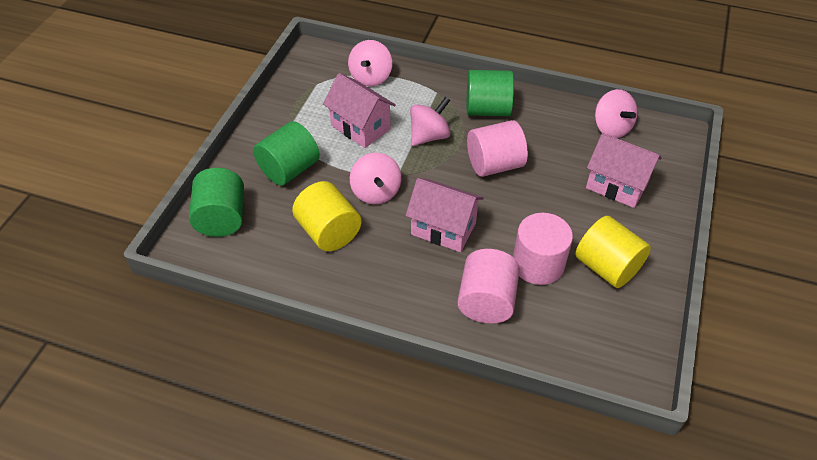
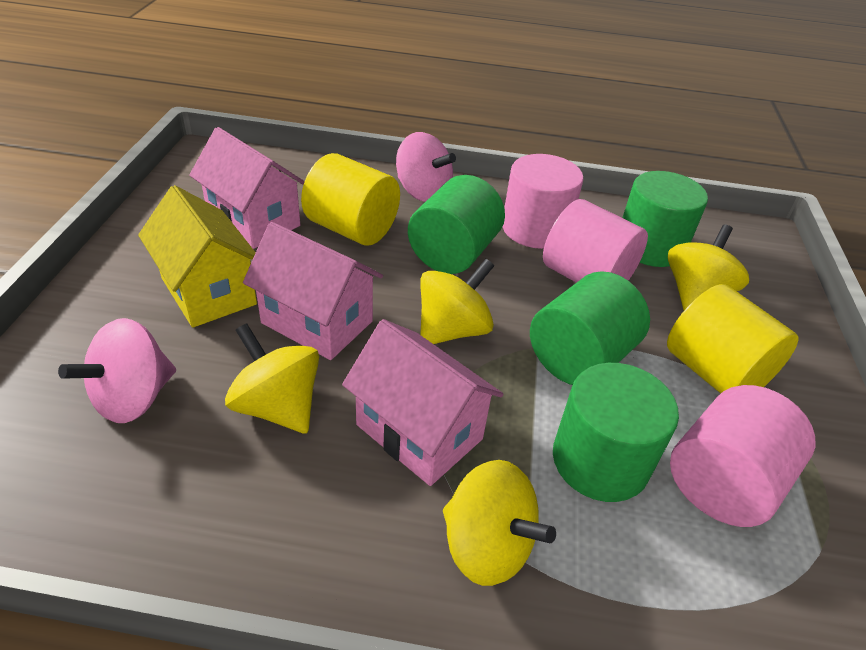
green cylinder: 3 -> 4
pink spinning top: 4 -> 2
yellow house: 0 -> 1
yellow spinning top: 0 -> 4

